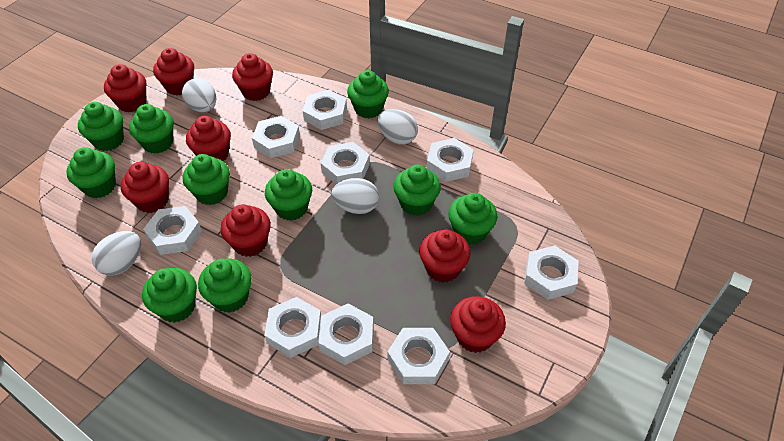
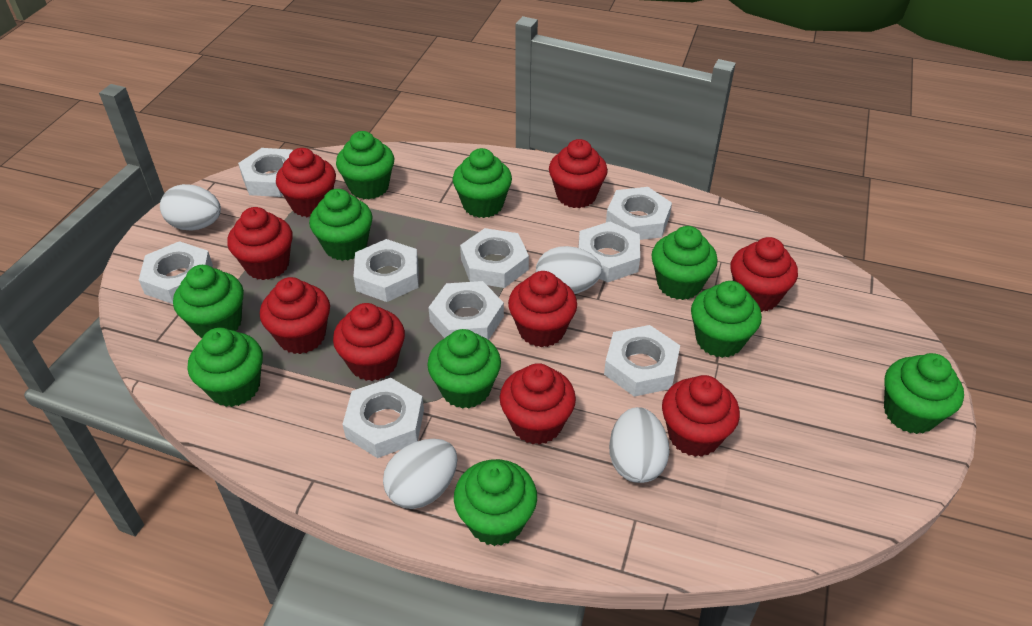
red cupcake: 8 -> 9

